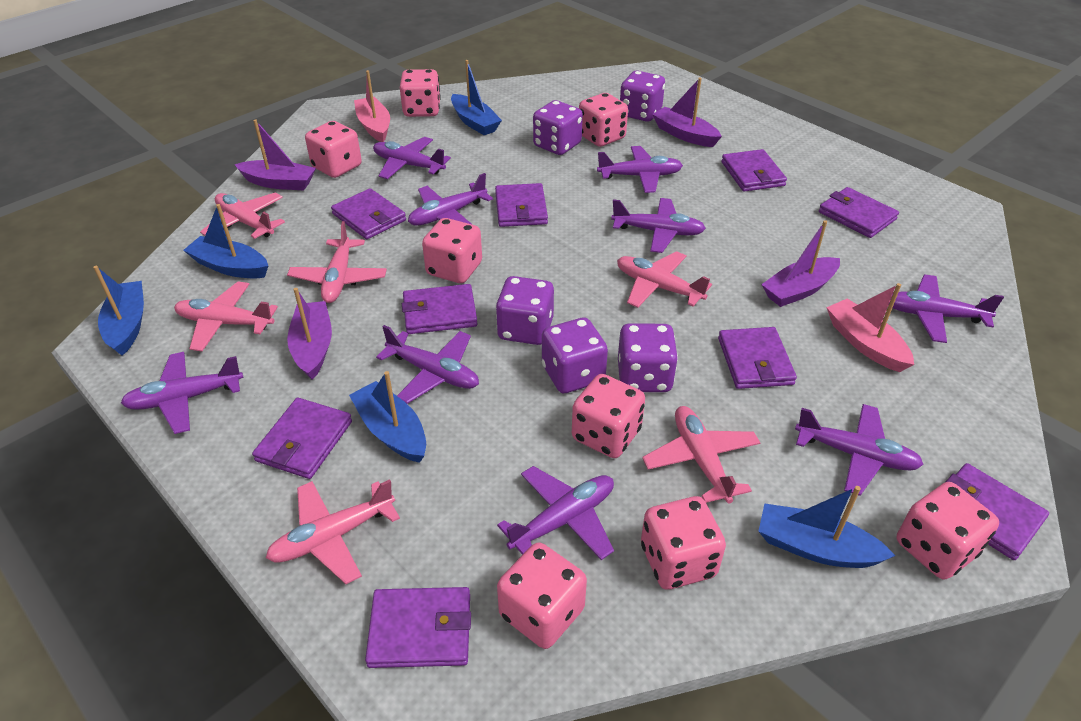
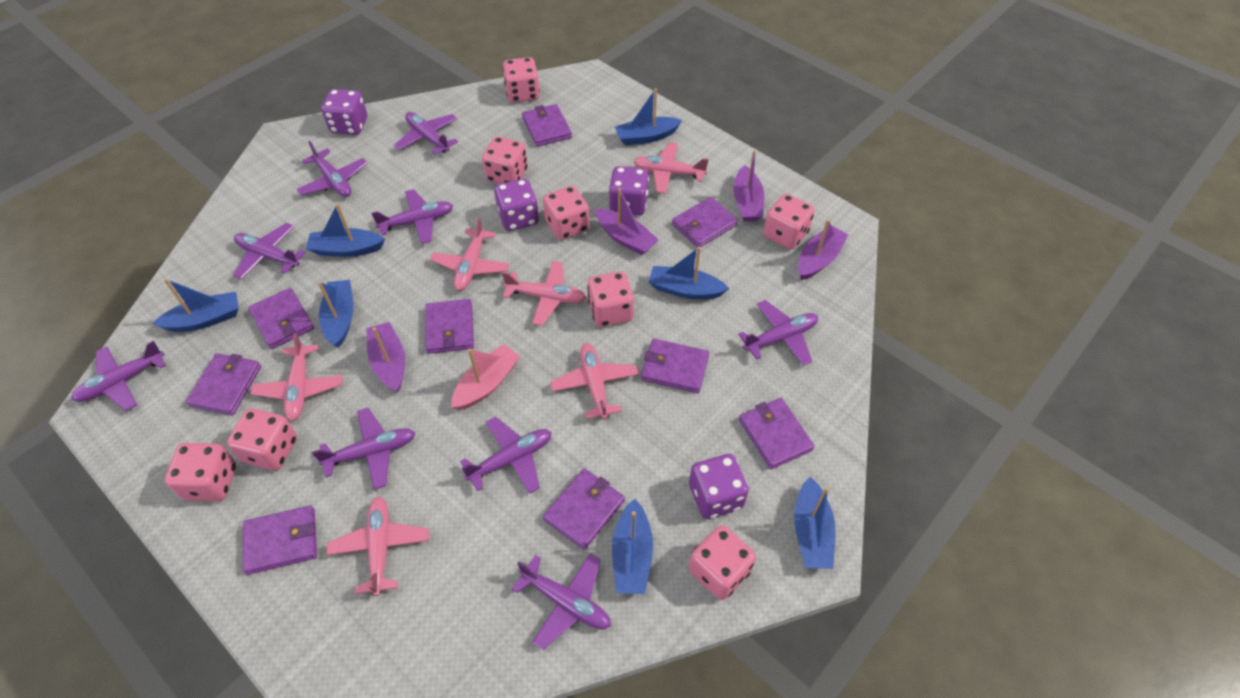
blue boat: 5 -> 7
pink boat: 2 -> 1
purple dice: 5 -> 4

